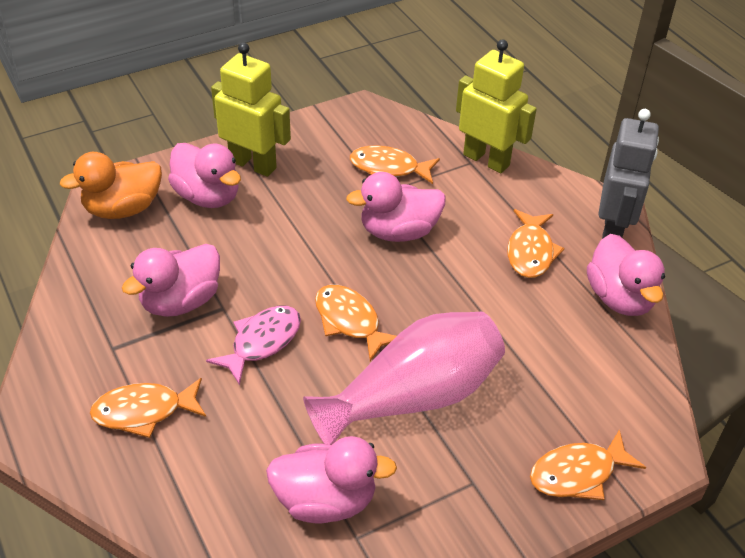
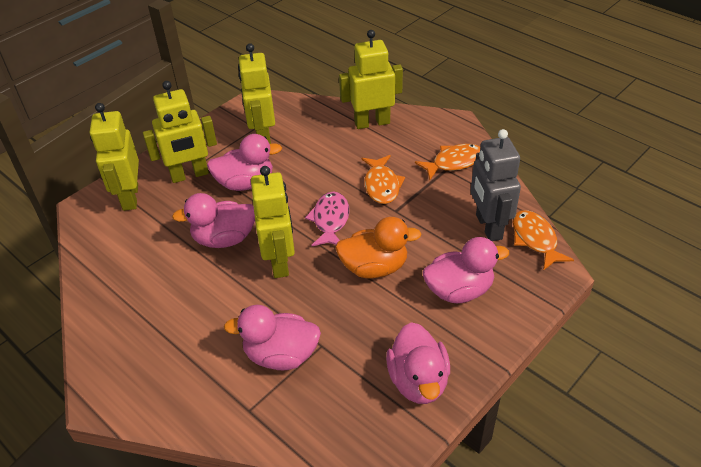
orange fish: 5 -> 3
pink vase: 1 -> 0
yellow robot: 2 -> 5

